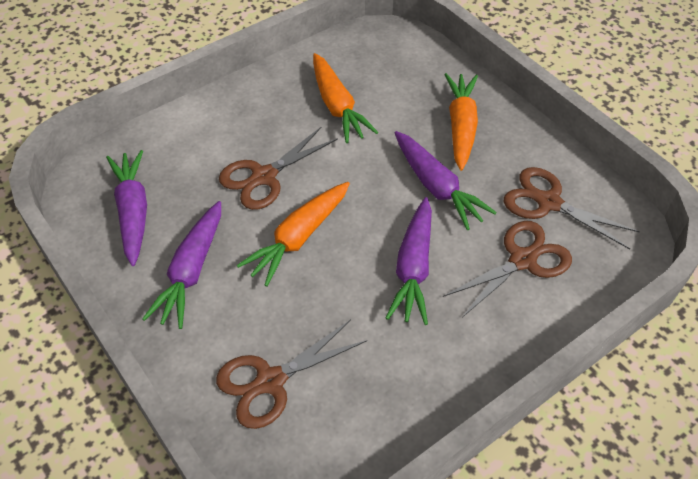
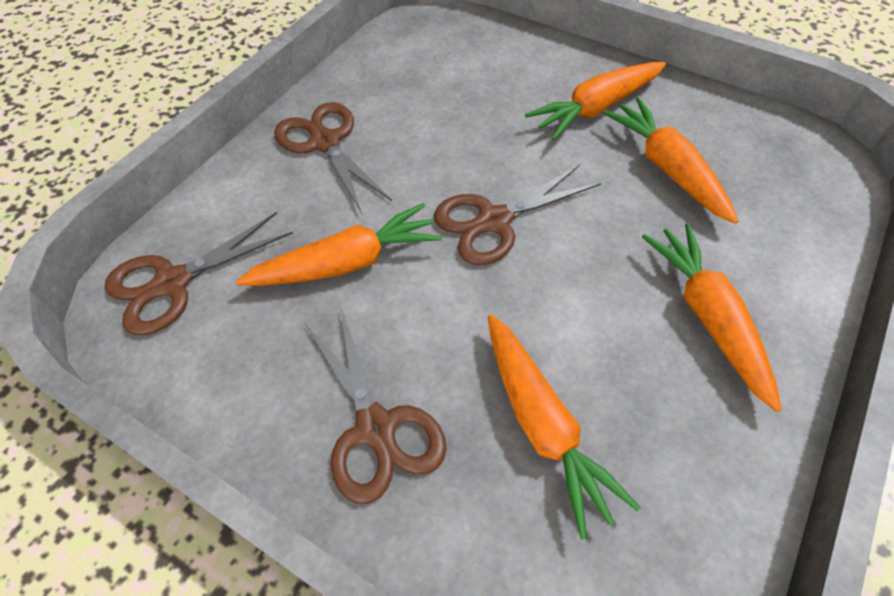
orange carrot: 3 -> 5
purple carrot: 4 -> 0

